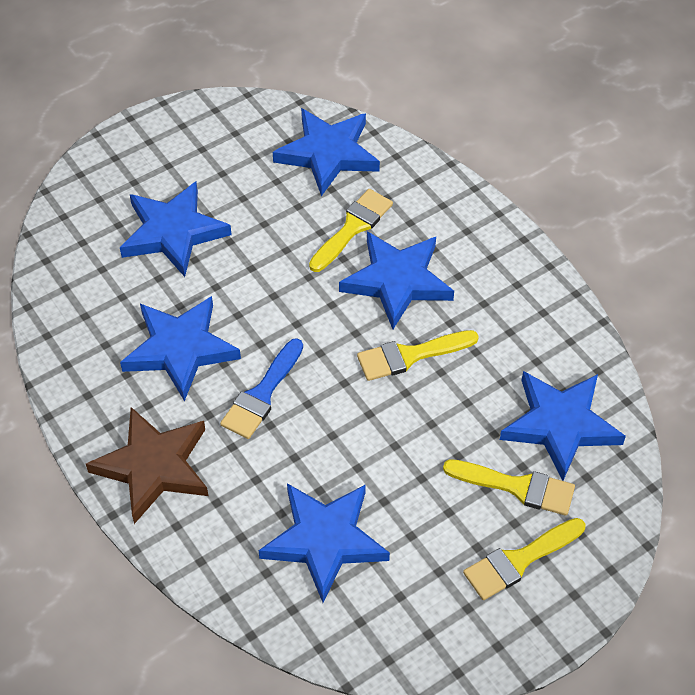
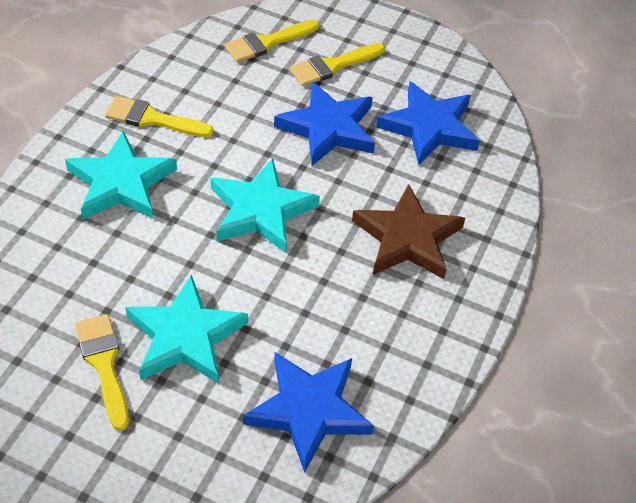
blue brush: 1 -> 0
blue star: 6 -> 3
turquoise star: 0 -> 3

